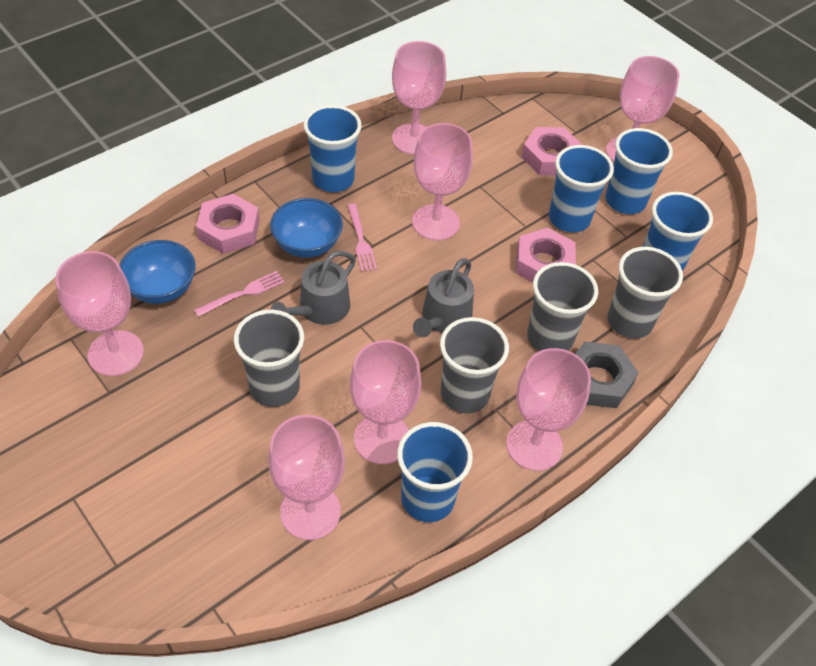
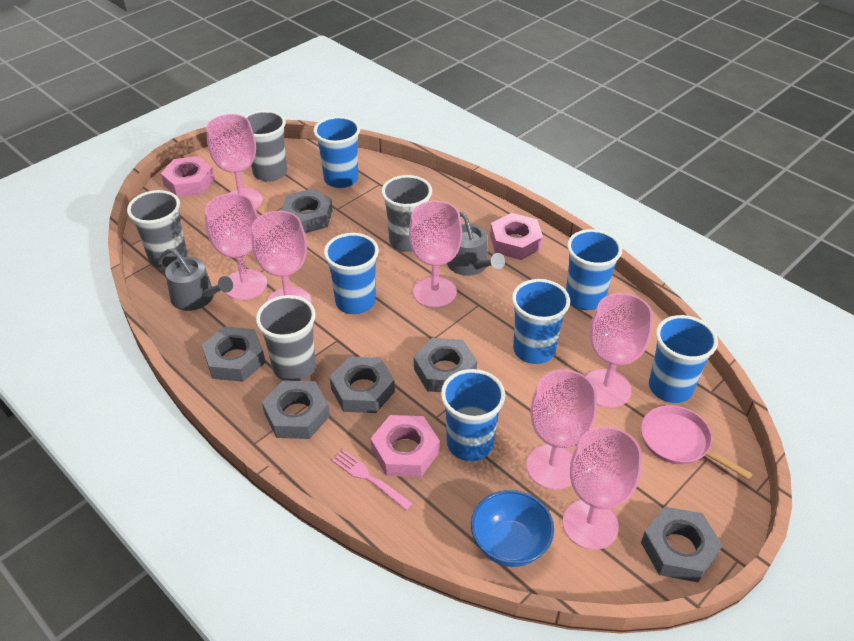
blue bowl: 2 -> 1
blue cup: 5 -> 6
grey nut: 1 -> 6
pink fork: 2 -> 1
pink pan: 0 -> 1

